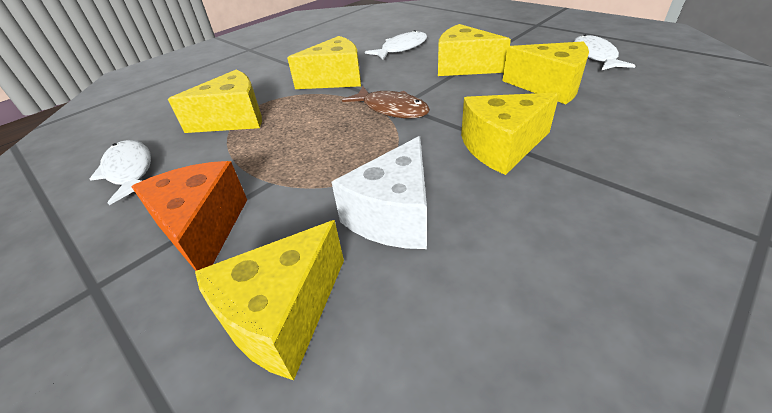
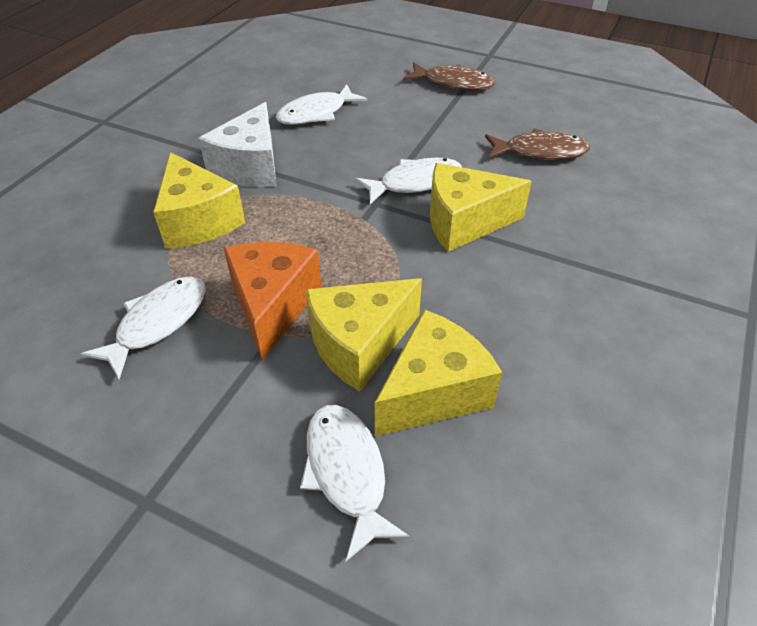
brown fish: 1 -> 2
white fish: 3 -> 4
yellow cheese: 6 -> 4

